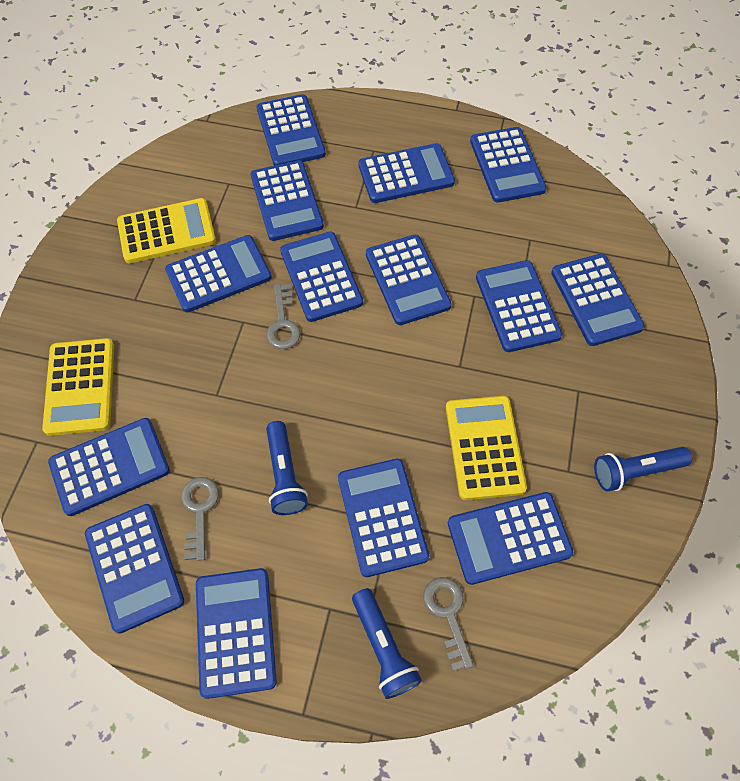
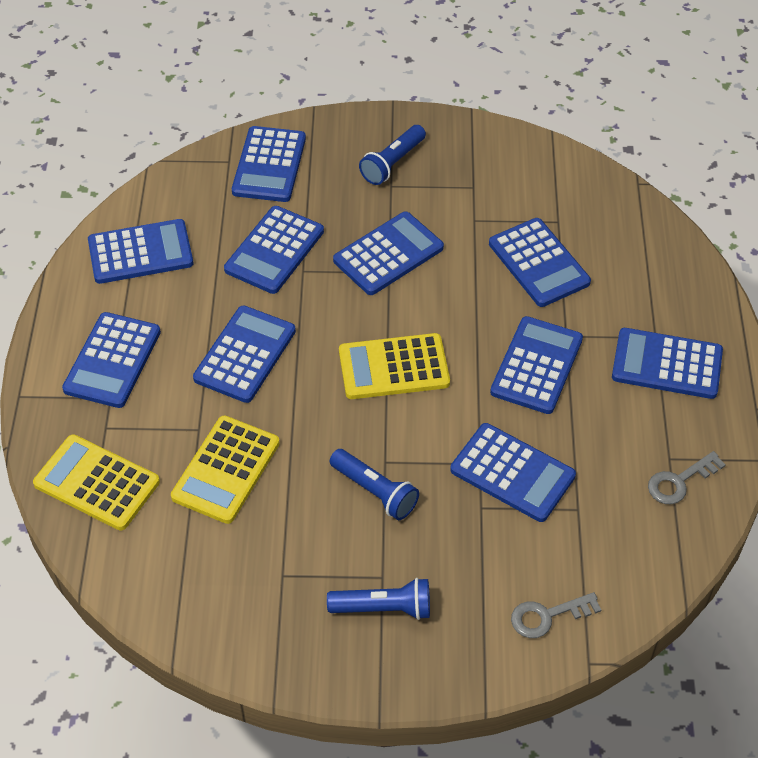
blue calculator: 14 -> 10
grey key: 3 -> 2

